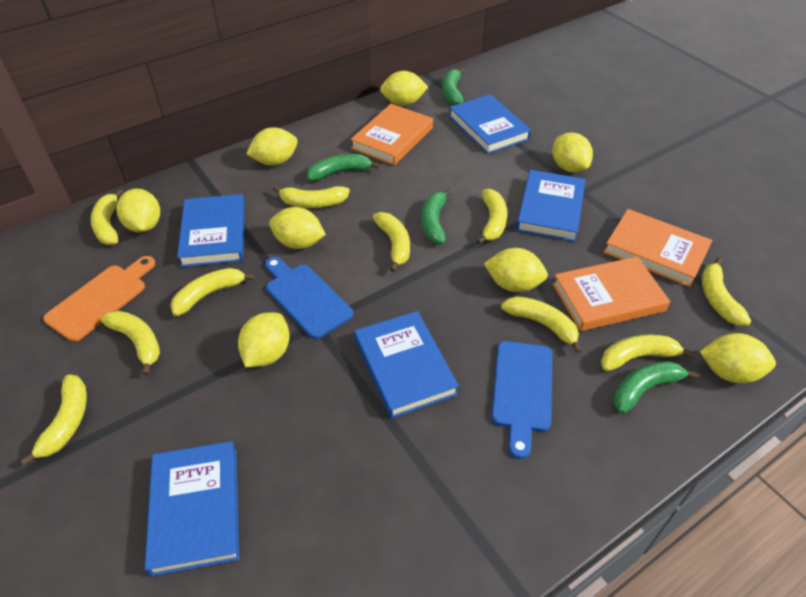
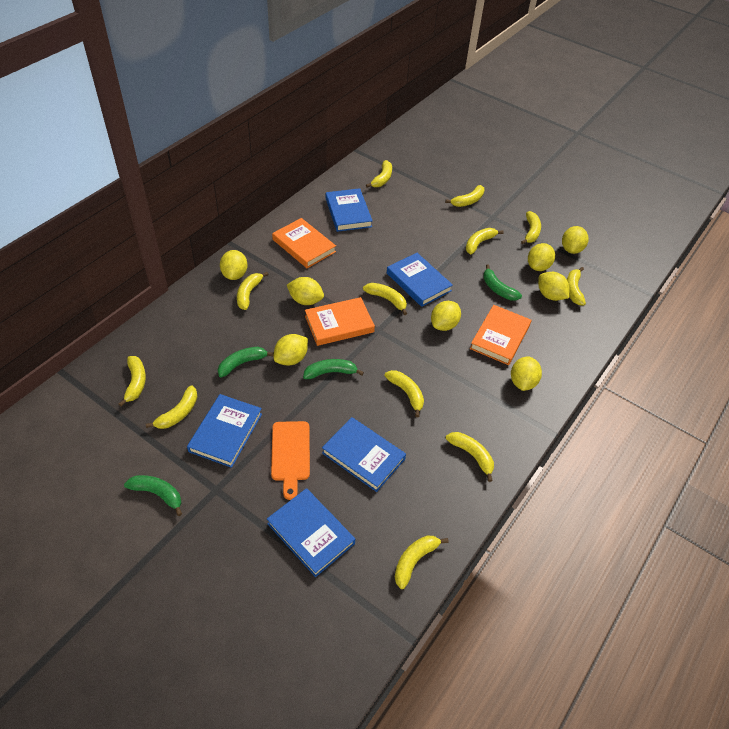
blue cutting board: 2 -> 0
yellow banana: 10 -> 12

